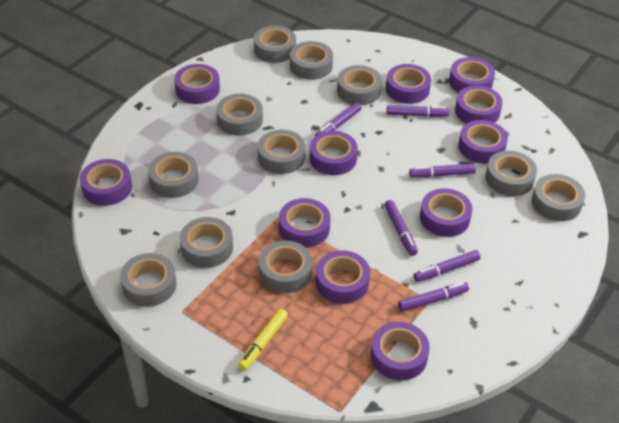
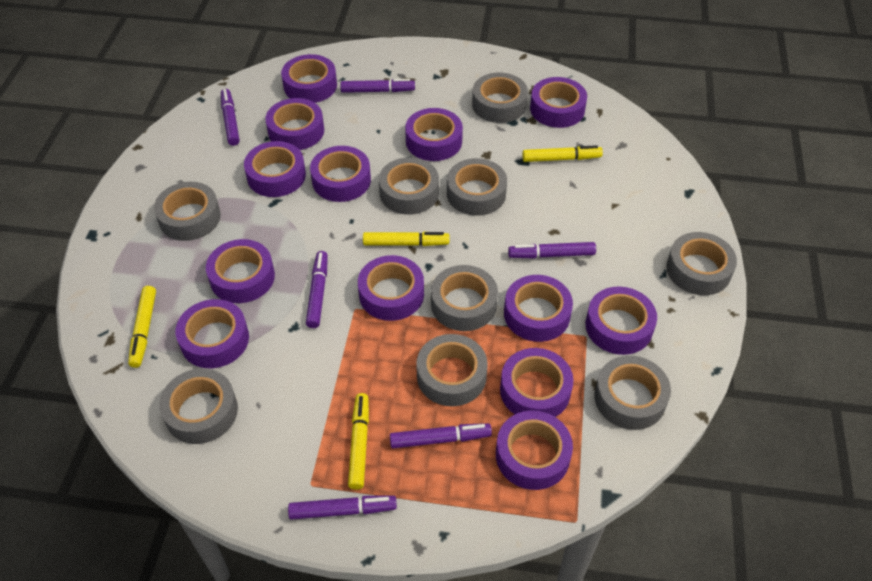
grey tape: 11 -> 9
purple tape: 11 -> 13
yellow marker: 1 -> 4

